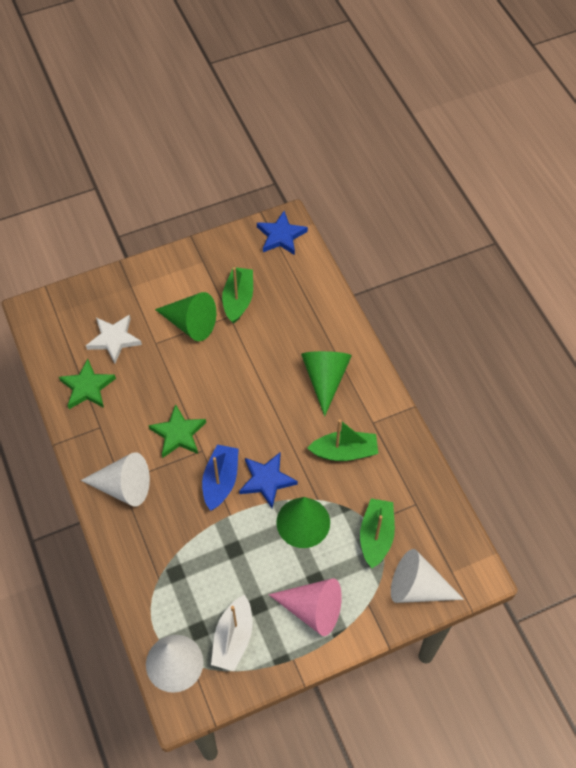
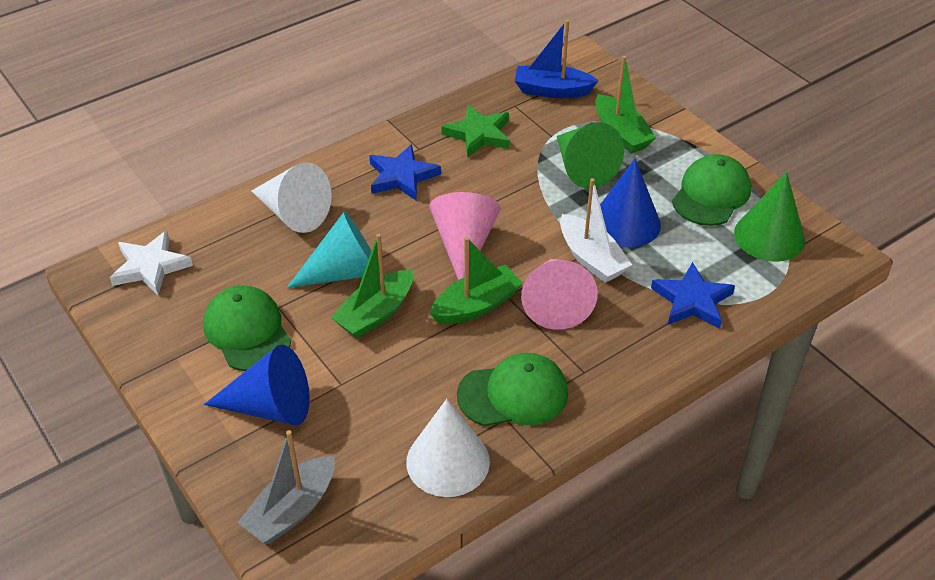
blue cone: 0 -> 2
green cap: 0 -> 3
green cone: 3 -> 2
green star: 2 -> 1
grey boat: 0 -> 1
pink cone: 1 -> 2
turquoise cone: 0 -> 1
white cone: 3 -> 2

